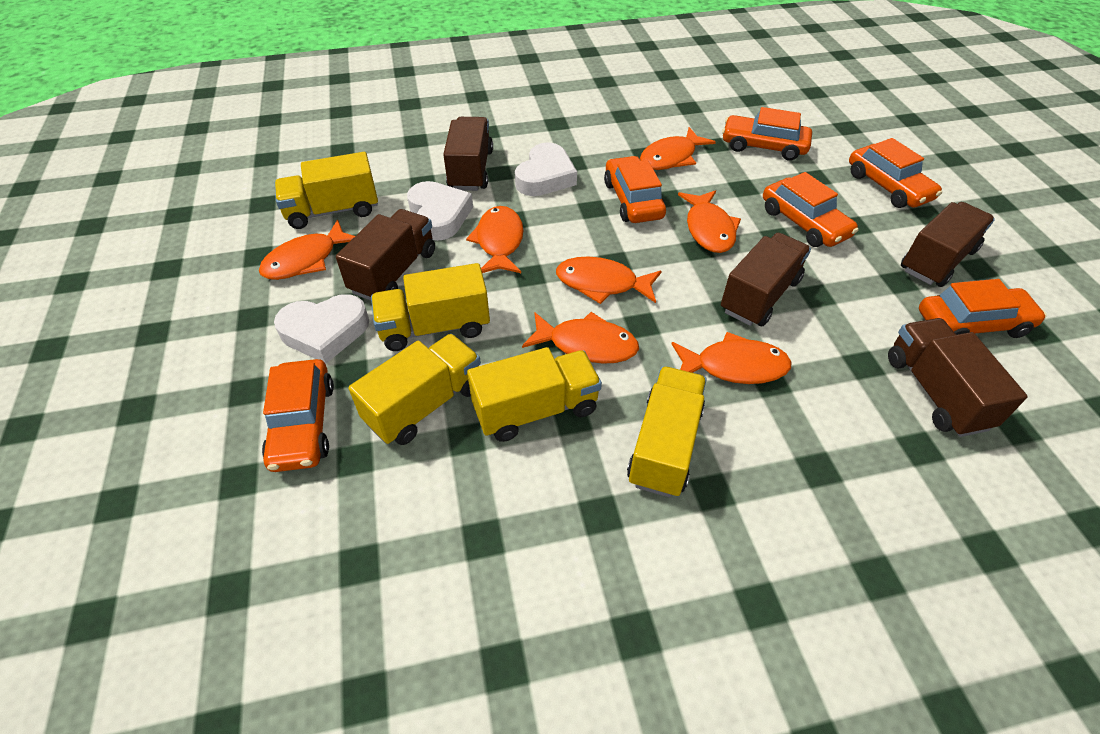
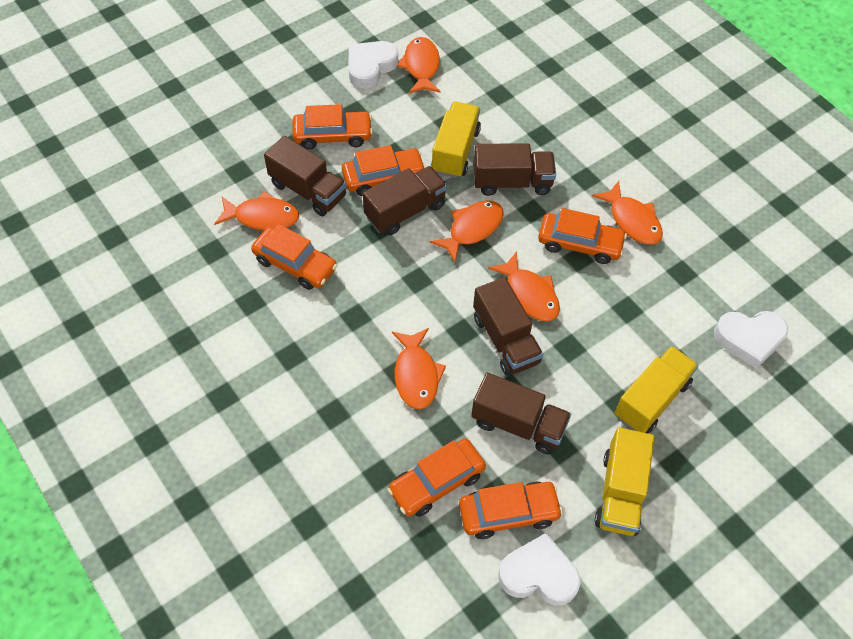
orange fish: 7 -> 6
yellow truck: 5 -> 3

